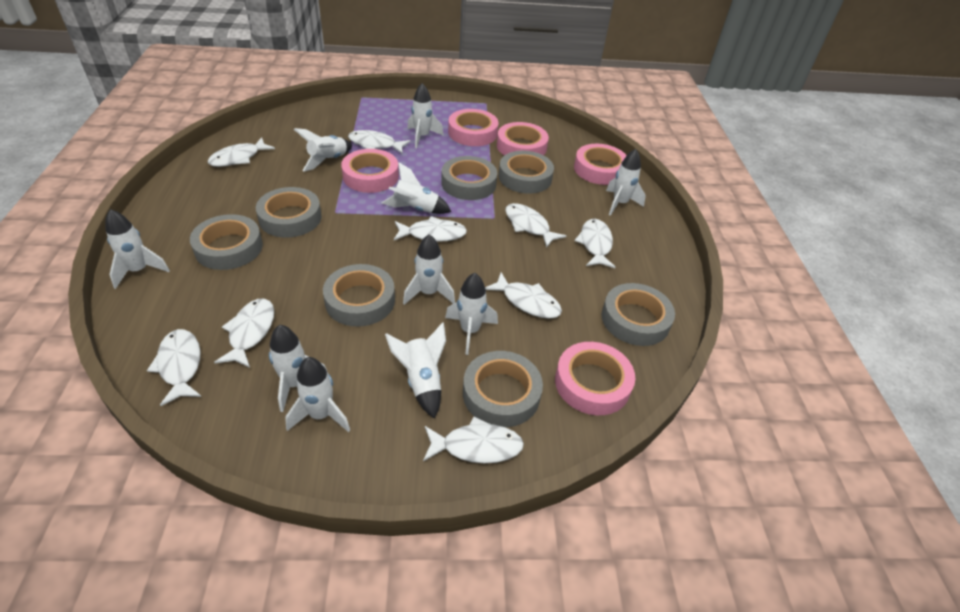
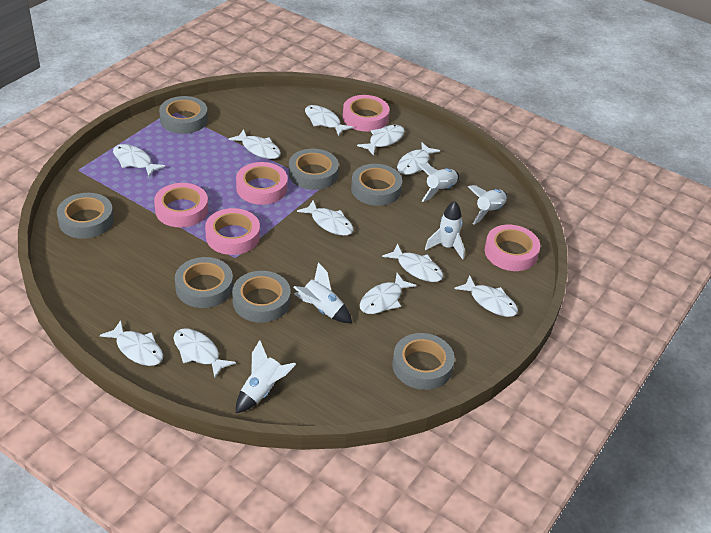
white fish: 9 -> 11
white rocket: 10 -> 5

